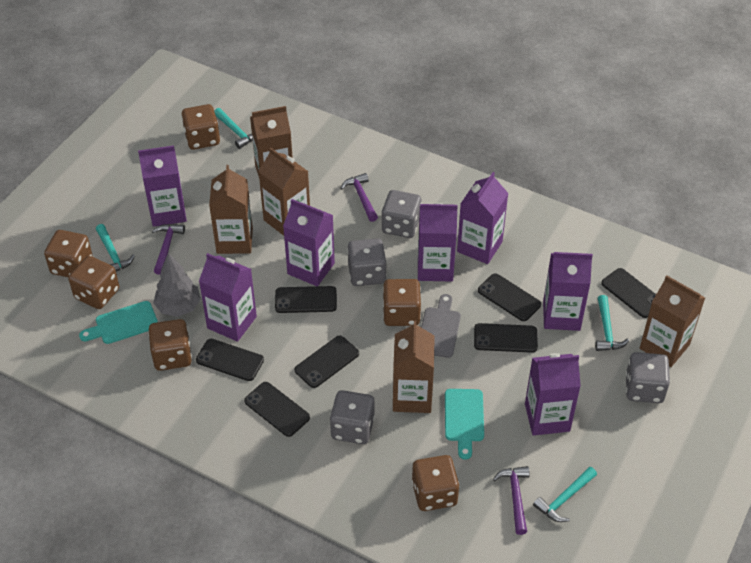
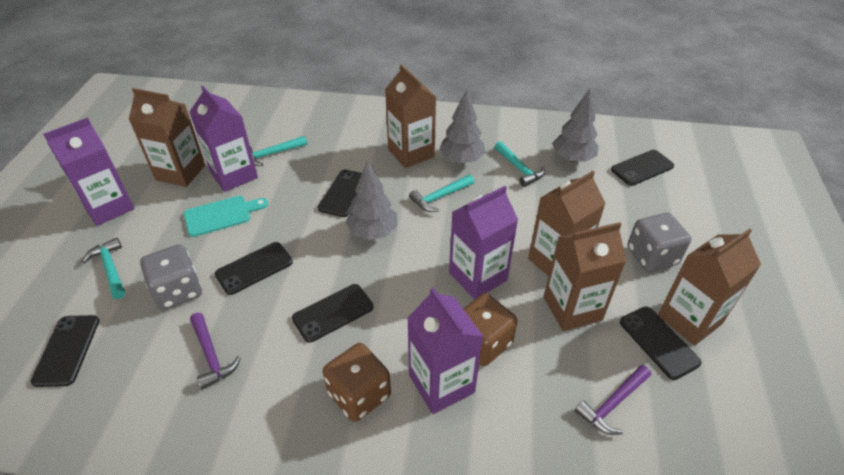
black phone: 7 -> 6
brown dice: 6 -> 2
grey cutting board: 1 -> 0
grey dice: 4 -> 2
grey tree: 1 -> 3
purple carton: 7 -> 4
purple hammer: 3 -> 2
turquoise cutting board: 2 -> 1

